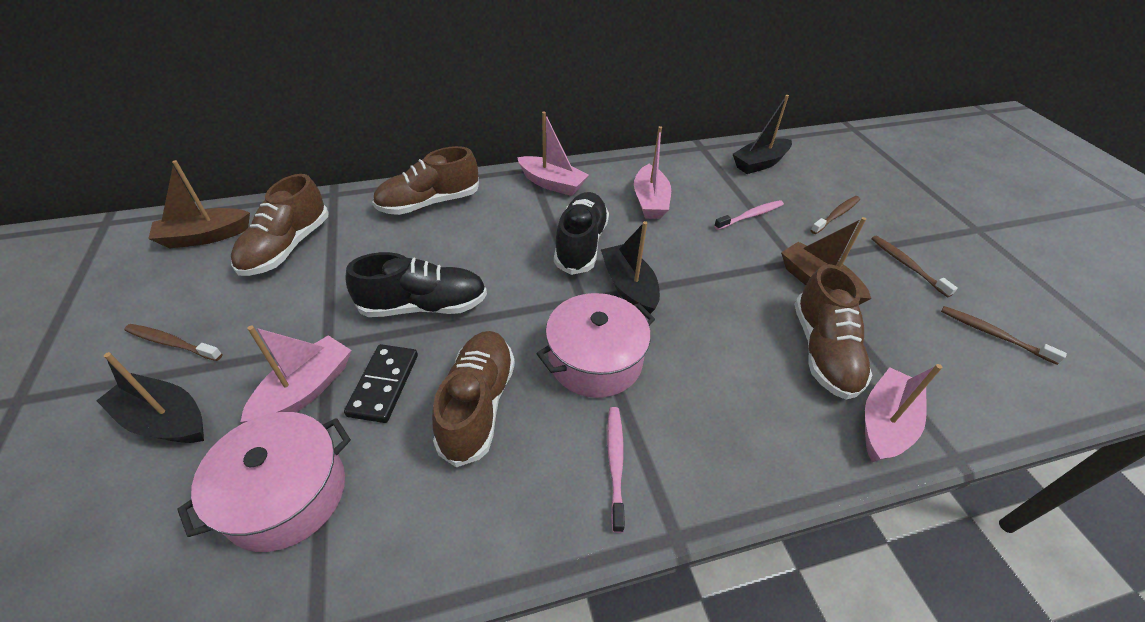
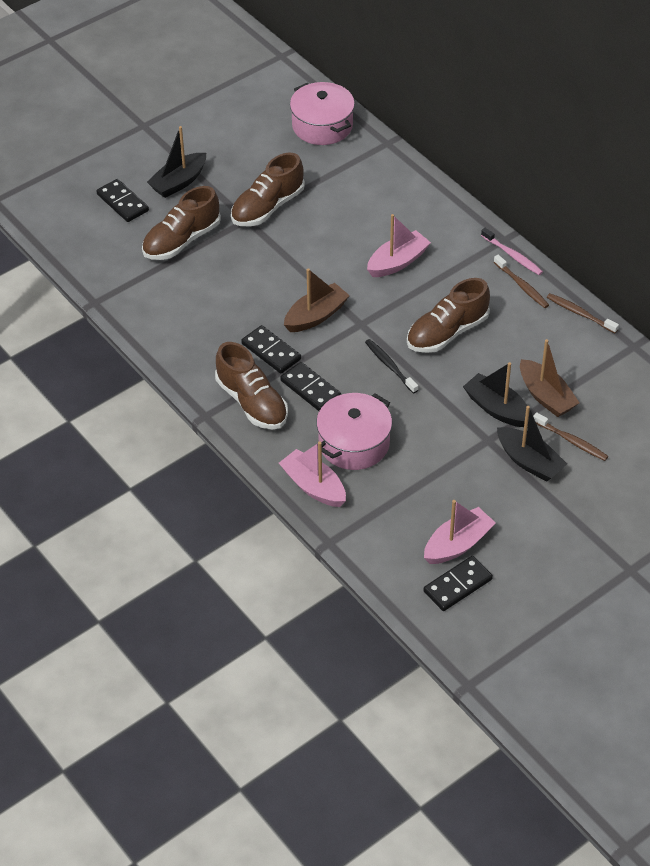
black domino: 1 -> 4
black shoe: 2 -> 0
black toothbrush: 0 -> 1
brown toothbrush: 4 -> 3
pink boat: 4 -> 3
pink toothbrush: 2 -> 1

